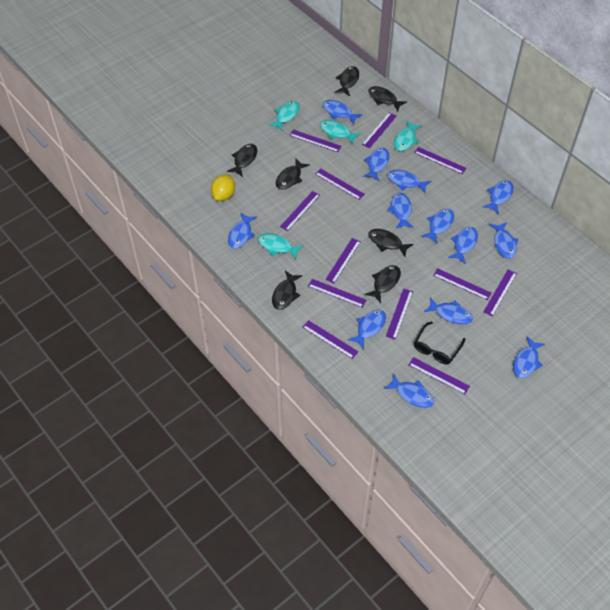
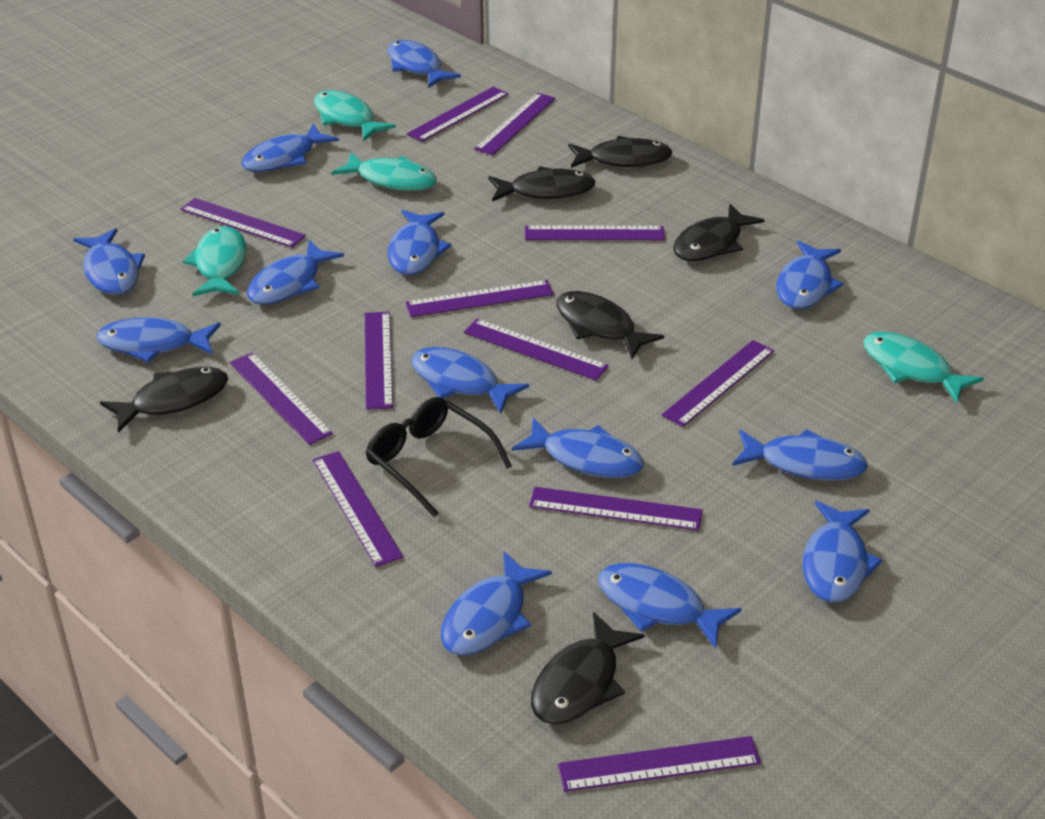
black fish: 7 -> 6
yellow lemon: 1 -> 0

